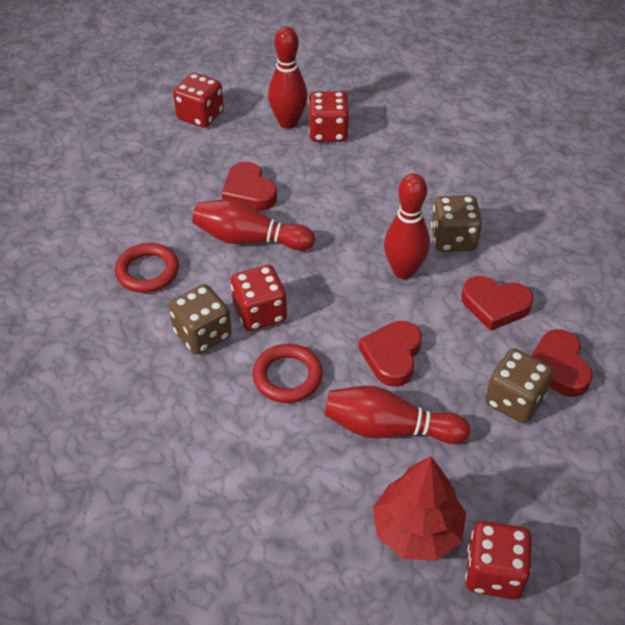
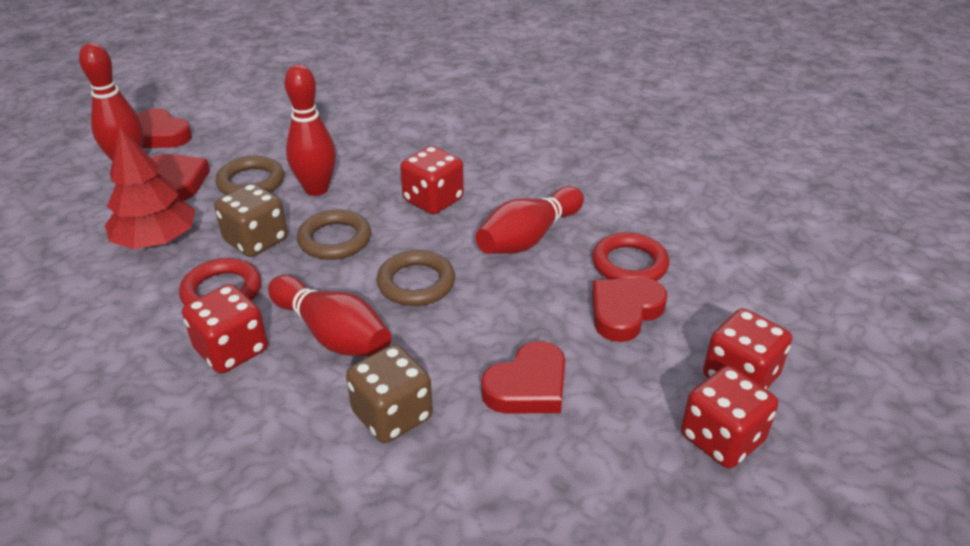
brown dice: 3 -> 2
brown ring: 0 -> 3

